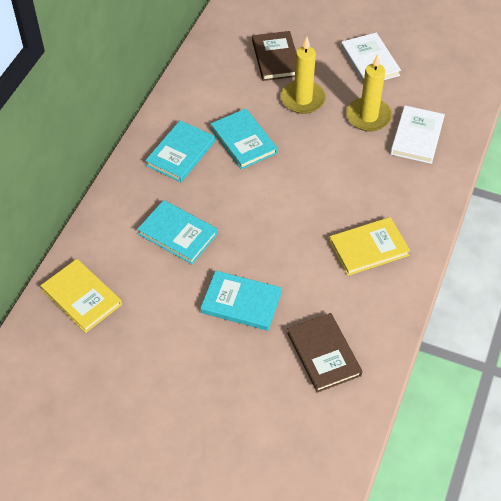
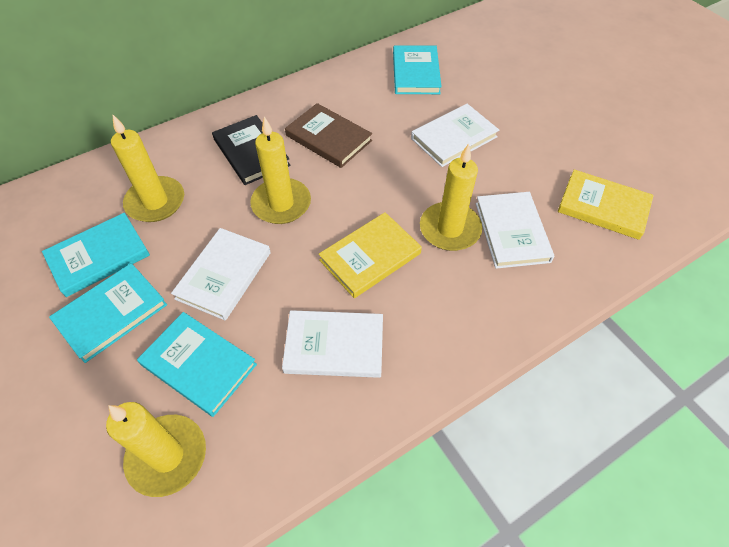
black book: 0 -> 1
brown book: 2 -> 1
white book: 2 -> 4
yellow candle: 2 -> 4

